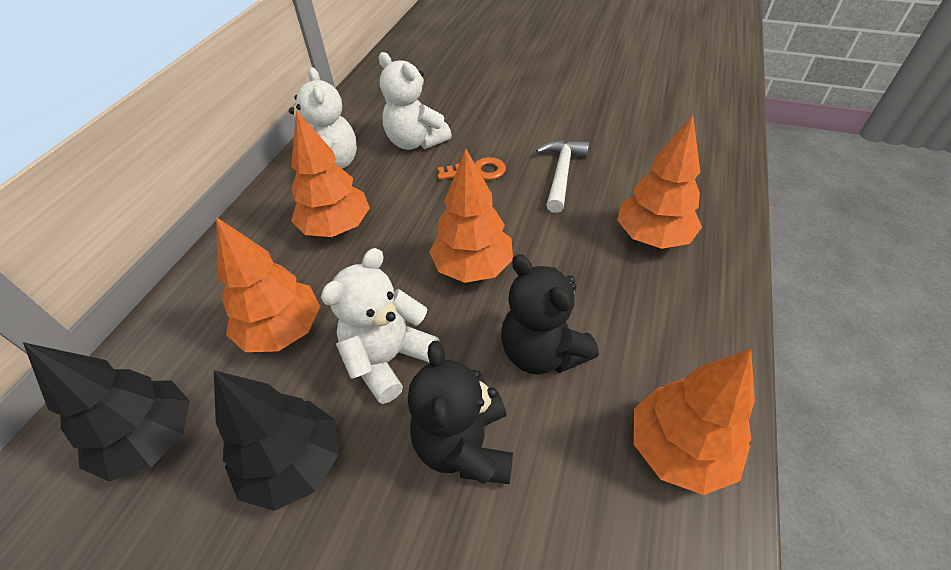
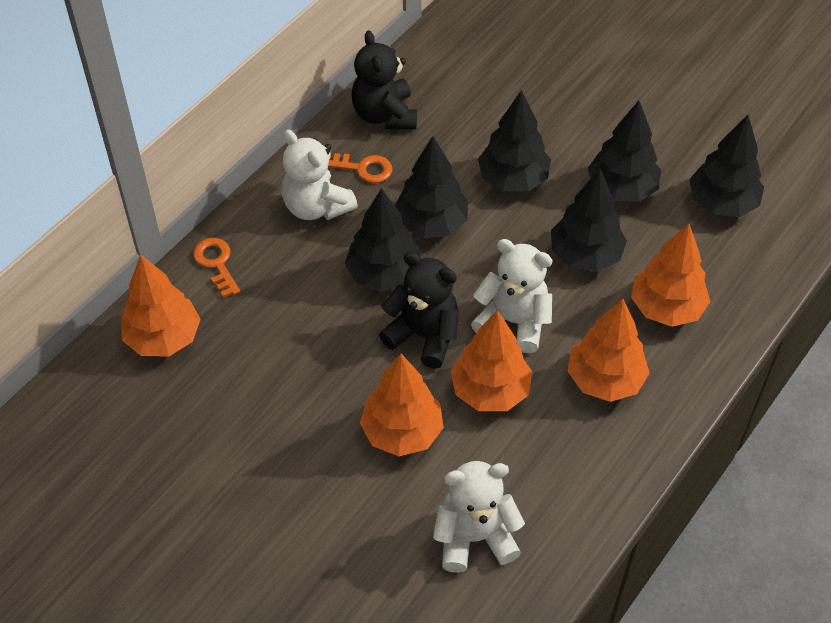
black tree: 2 -> 6
orange key: 1 -> 2
white hammer: 1 -> 0

